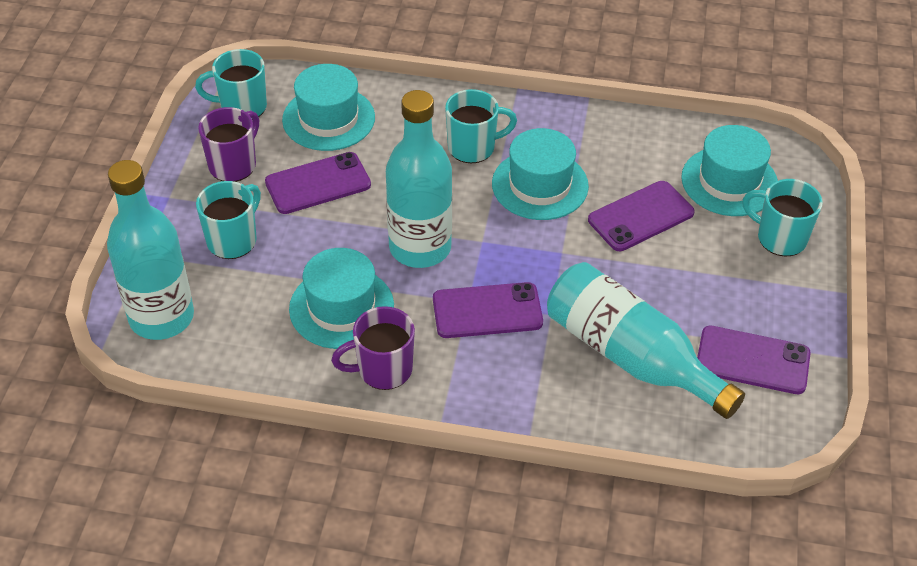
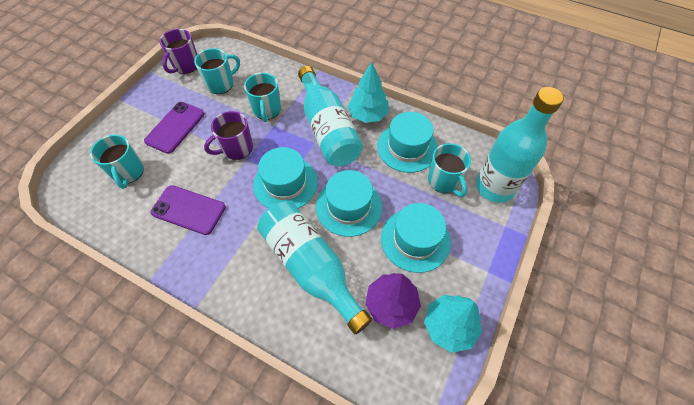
purple phone: 4 -> 2
purple tree: 0 -> 1
turquoise tree: 0 -> 2

